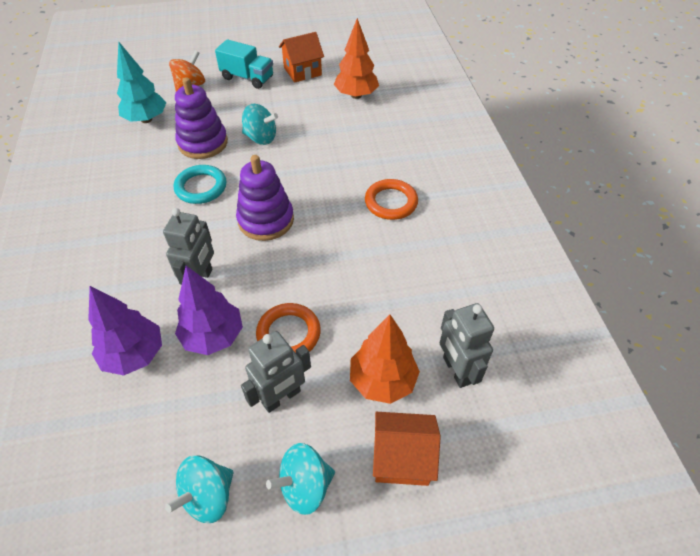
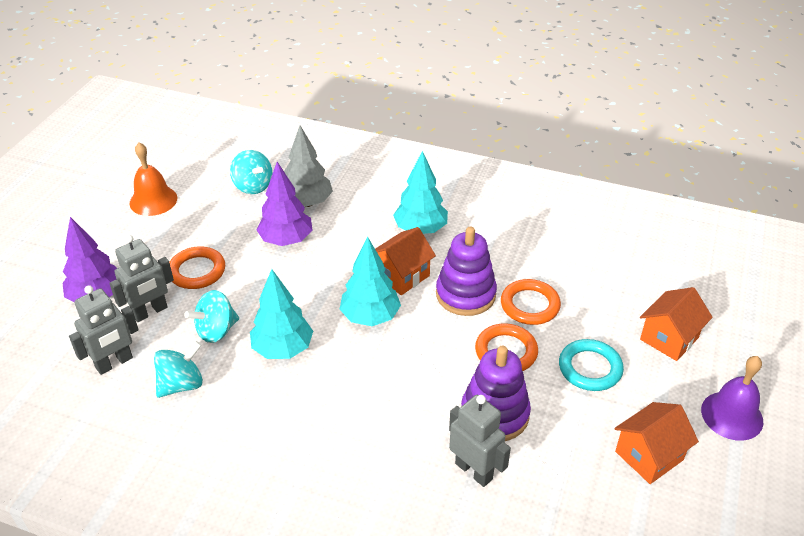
grey tree: 0 -> 1
orange bell: 0 -> 1
orange house: 2 -> 3
orange ring: 2 -> 3
orange spinning top: 1 -> 0
orange tree: 2 -> 0
purple bell: 0 -> 1
turquoise tree: 1 -> 3
turquoise truck: 1 -> 0

